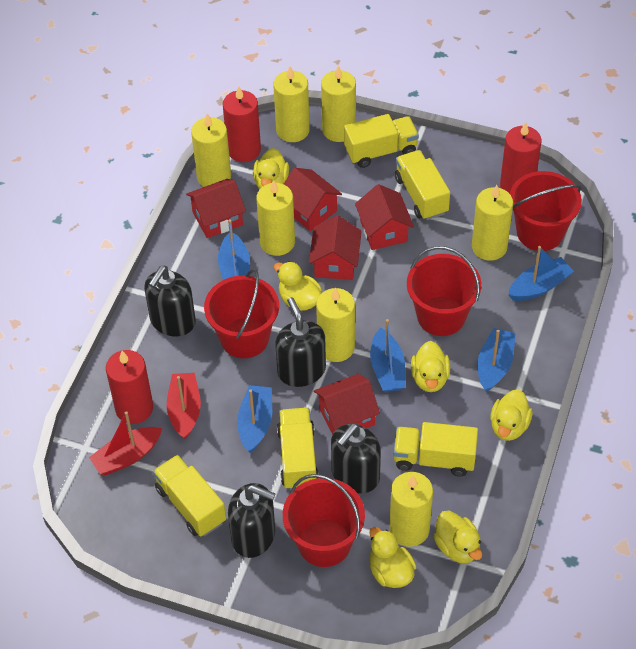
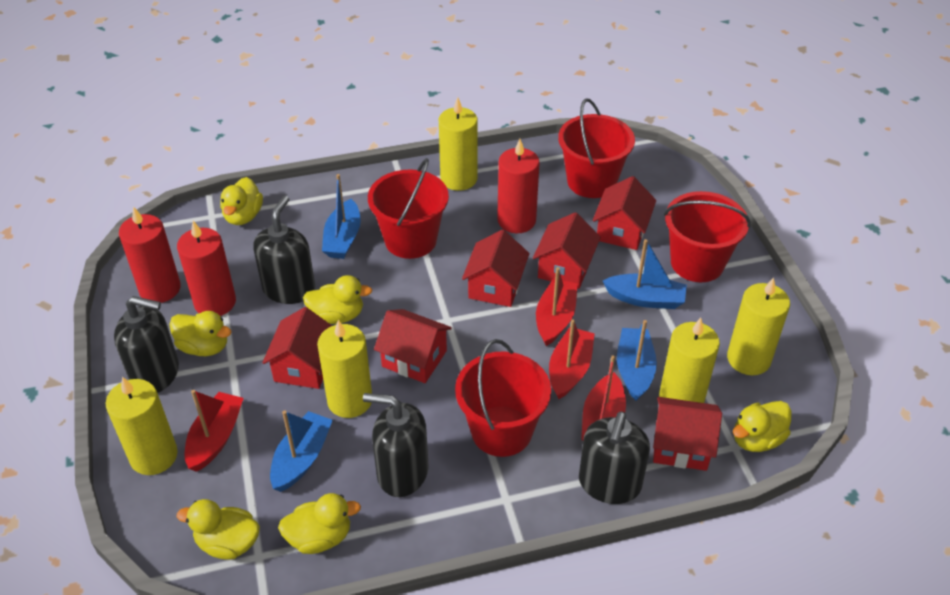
blue boat: 5 -> 4
red boat: 2 -> 4
red house: 5 -> 6
yellow candle: 7 -> 5
yellow truck: 5 -> 0

